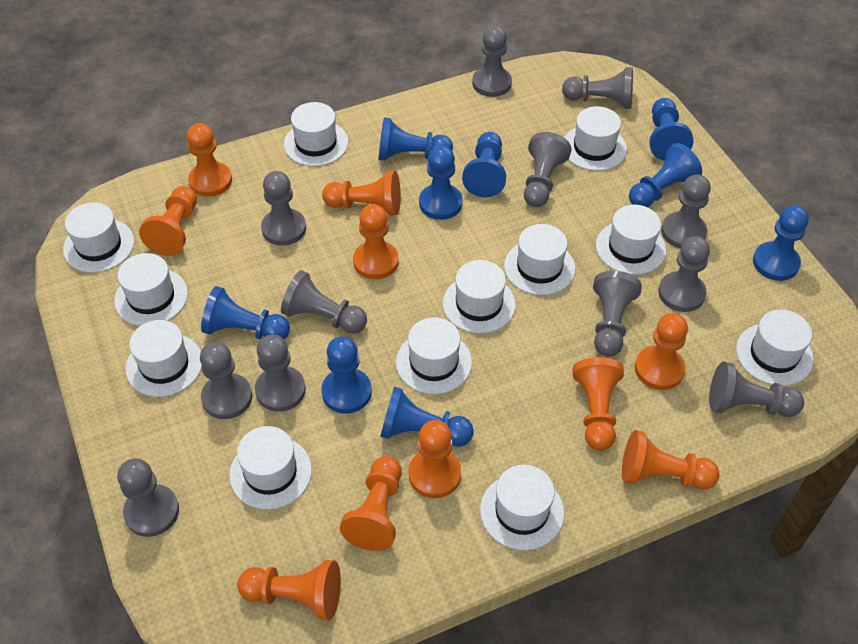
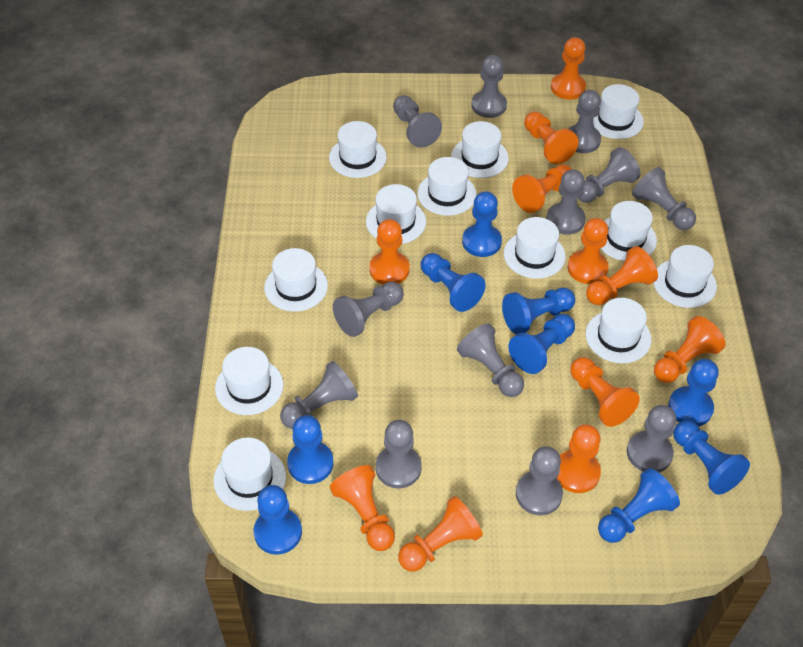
orange pawn: 10 -> 11

